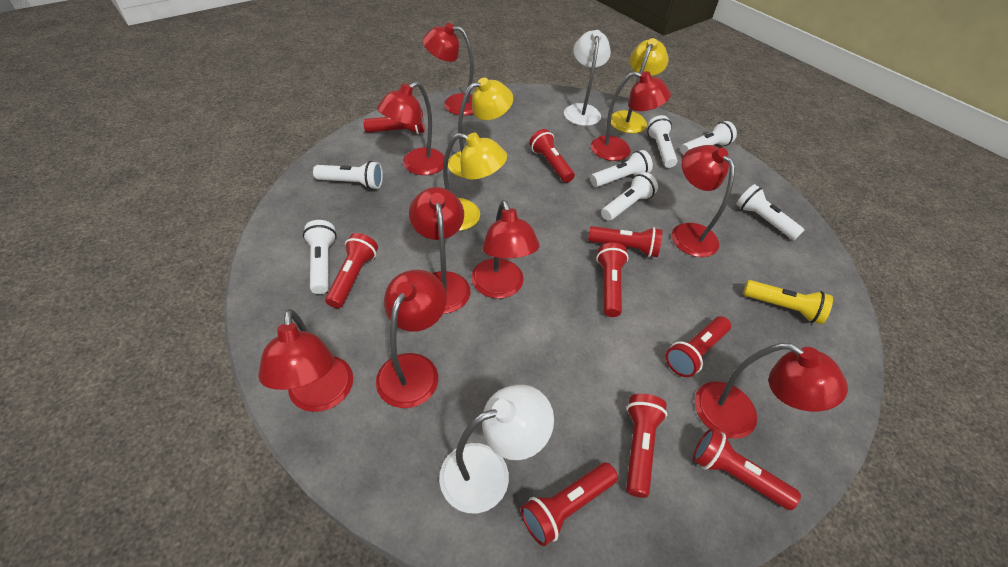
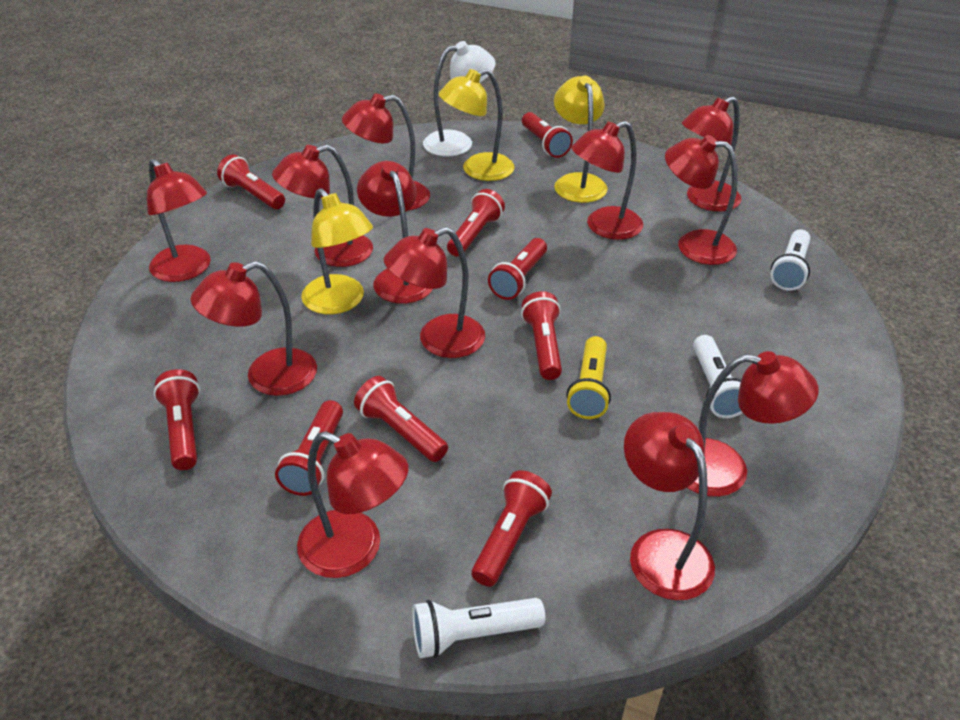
red lamp: 9 -> 12
white flashlight: 7 -> 3
white lamp: 2 -> 1

